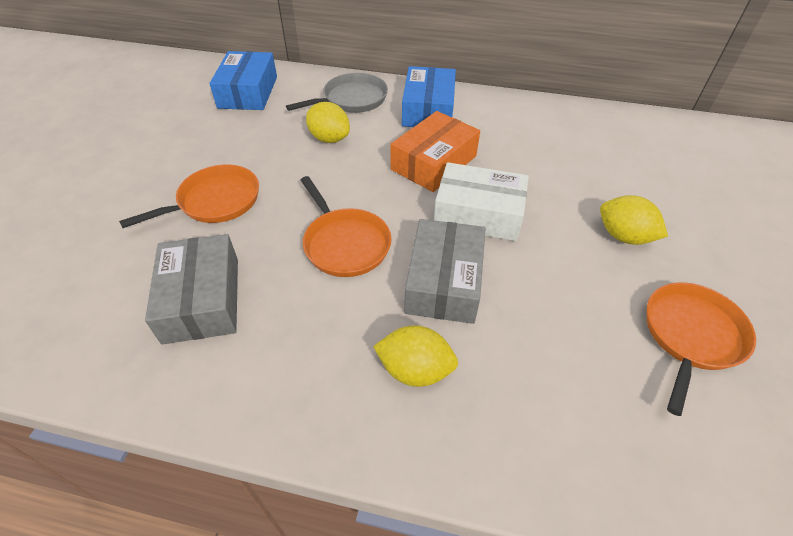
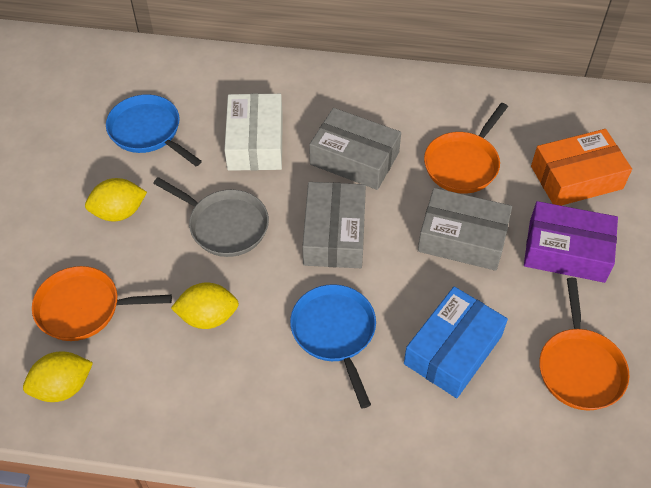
blue box: 2 -> 1
blue pan: 0 -> 2
grey box: 2 -> 3
purple box: 0 -> 1

